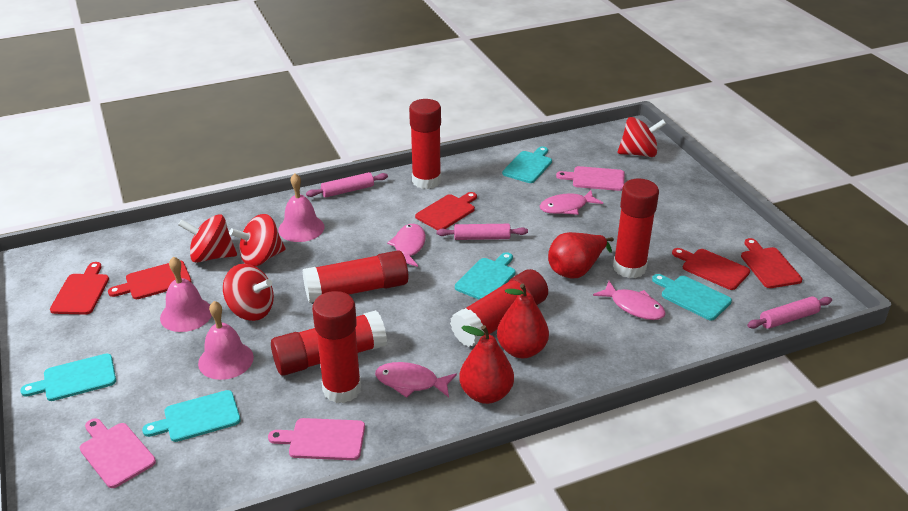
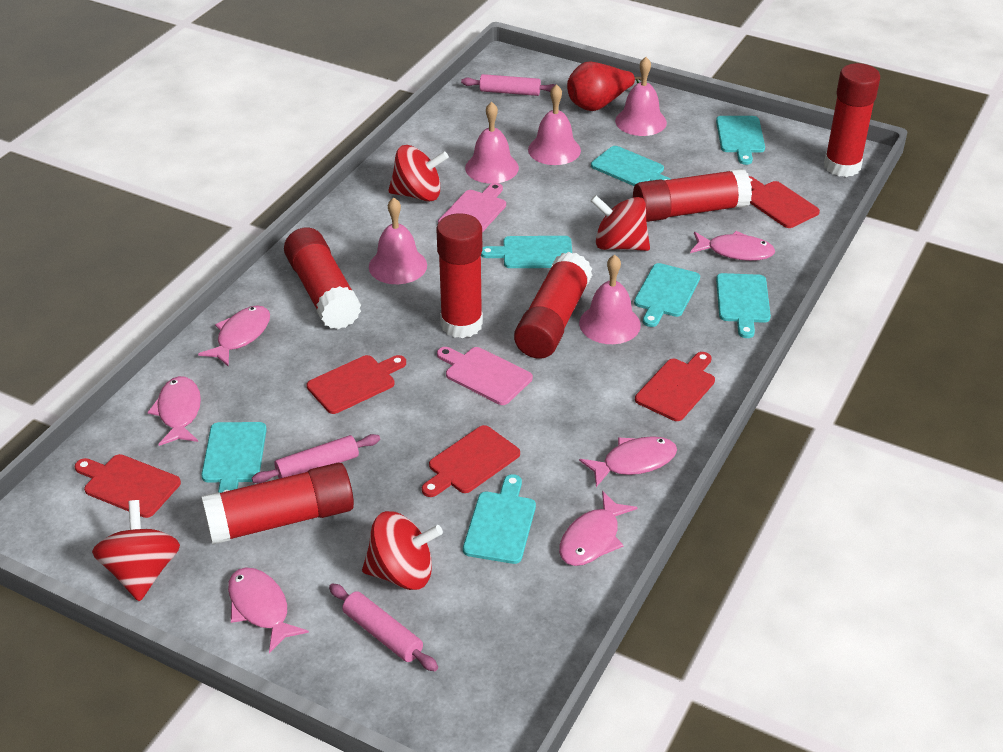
pink bell: 3 -> 5
pink cutting board: 3 -> 2
pink fish: 4 -> 6
red pear: 3 -> 1
turquoise cutting board: 5 -> 7

